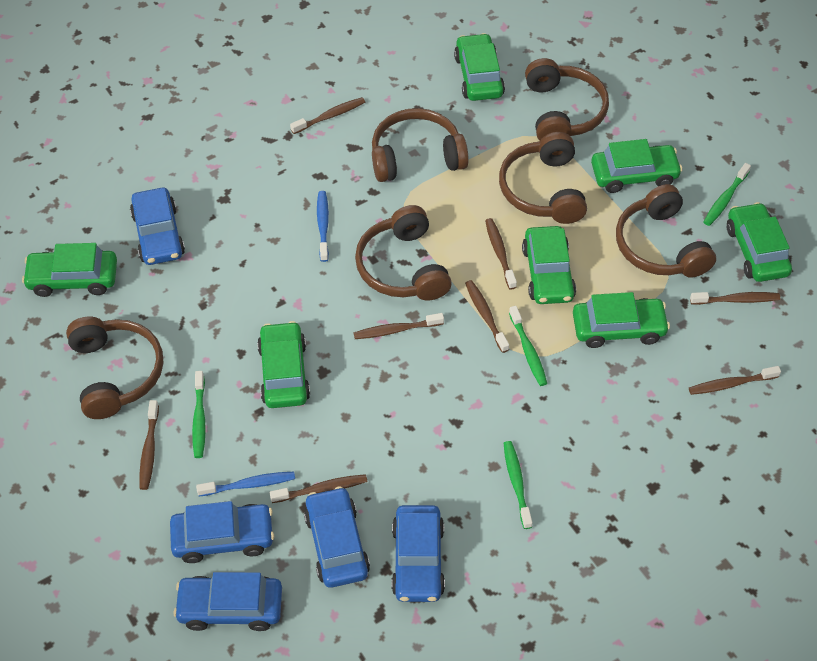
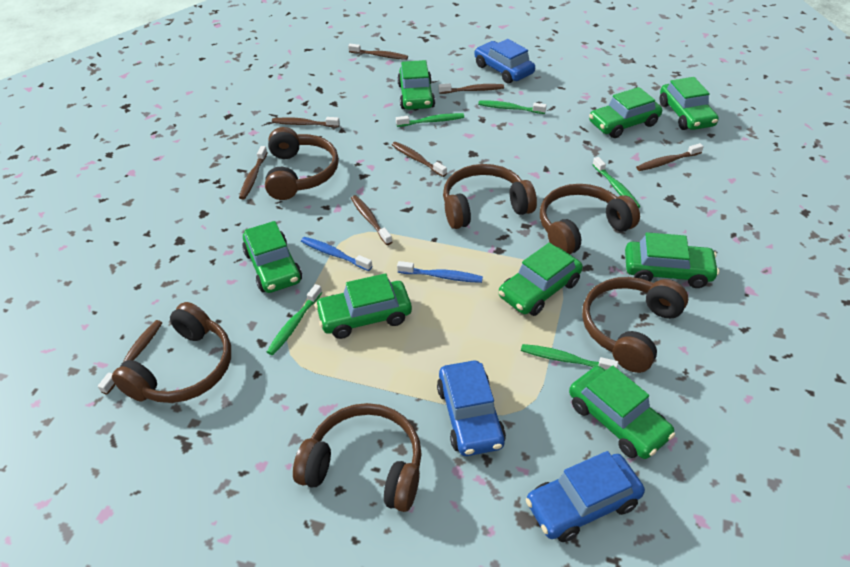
blue car: 5 -> 3
green car: 7 -> 8
green toothbrush: 4 -> 5

